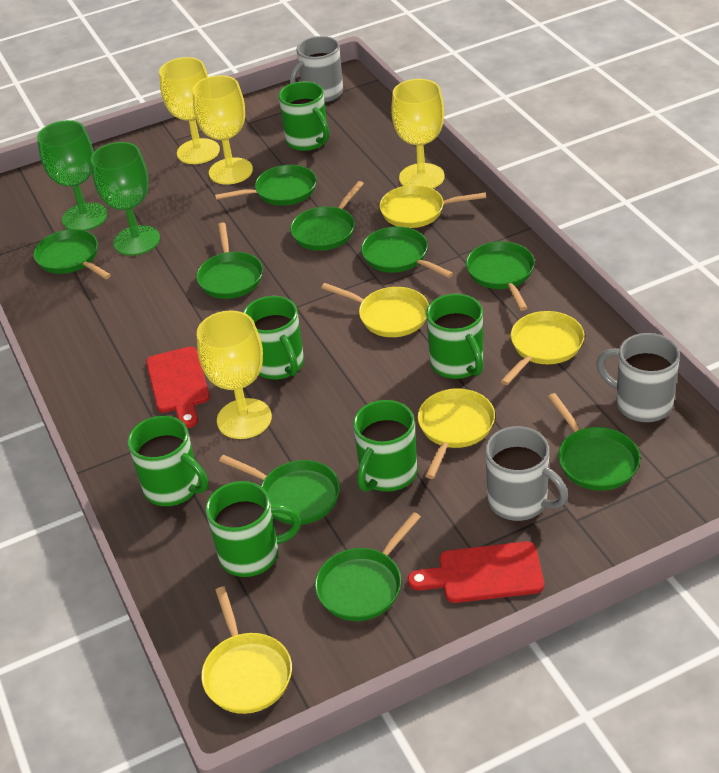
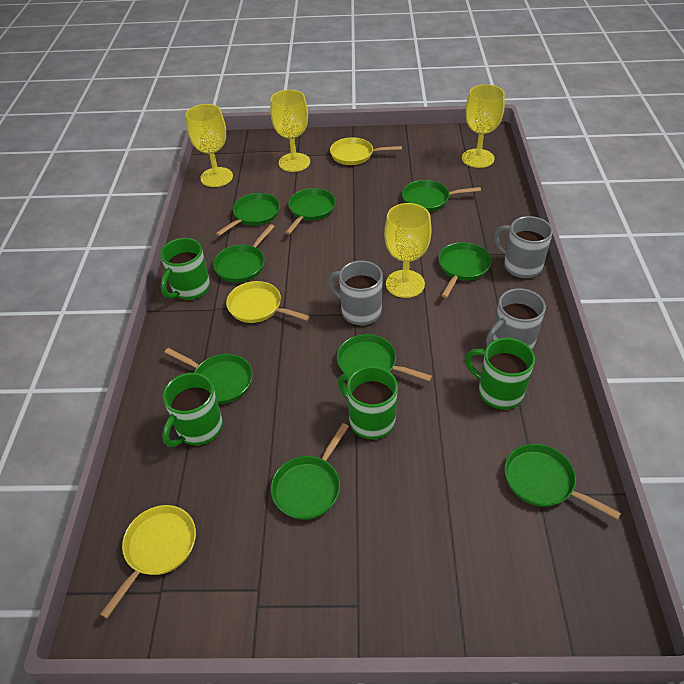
green goblet: 2 -> 0
green mug: 6 -> 4
red cutting board: 2 -> 0
yellow pan: 5 -> 3

